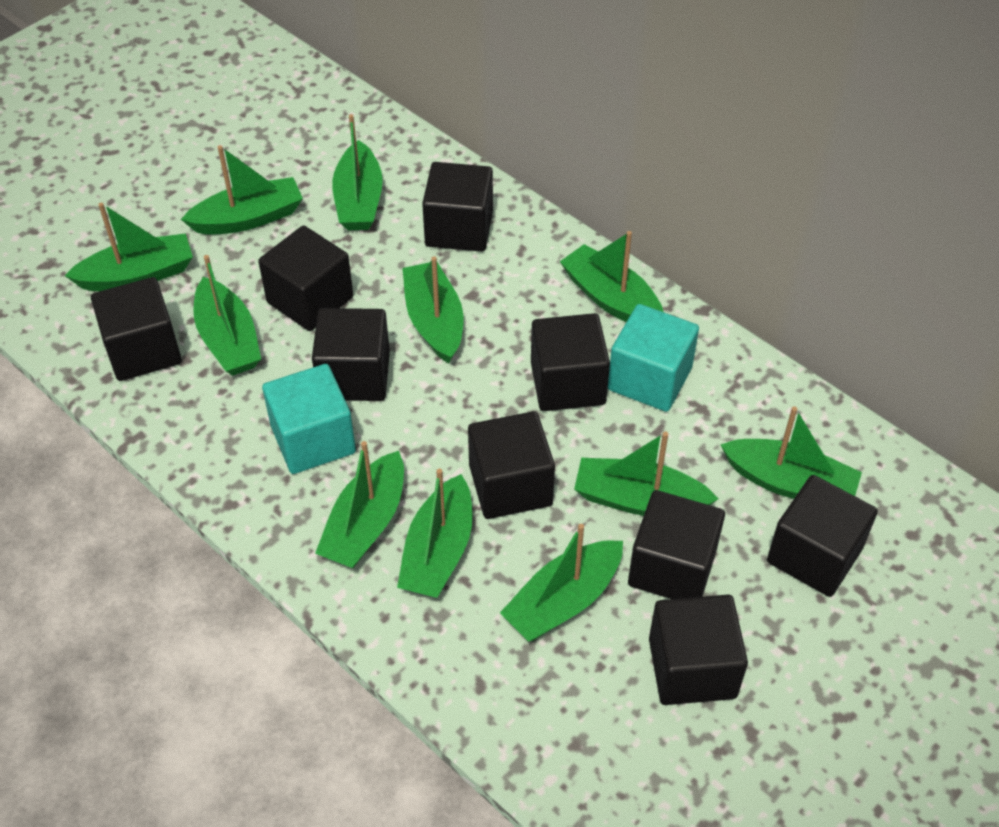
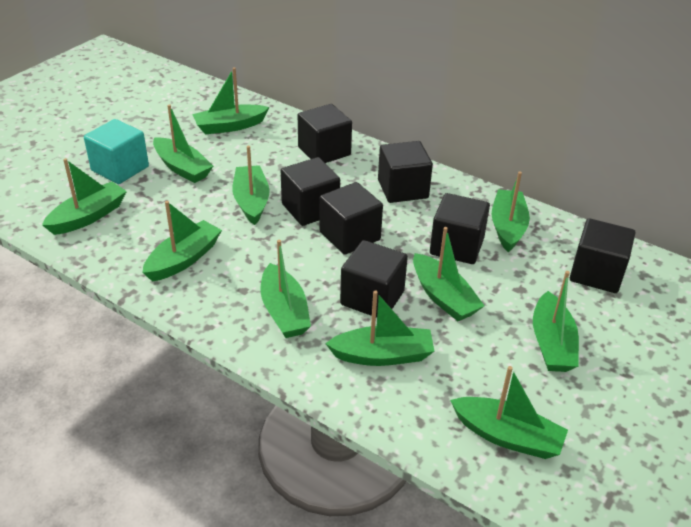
black cube: 9 -> 7
turquoise cube: 2 -> 1

